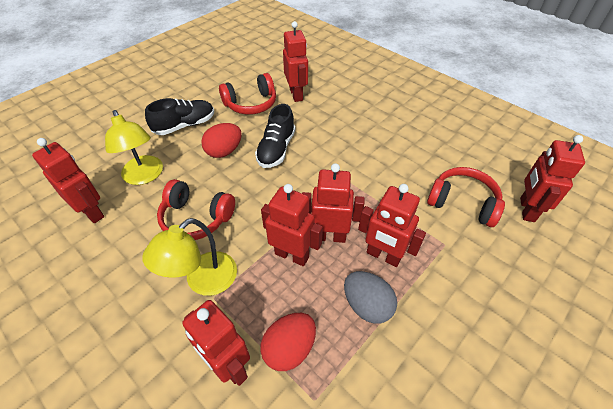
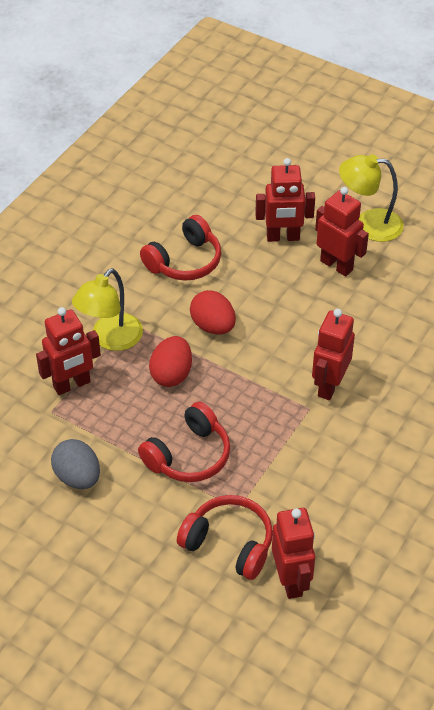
black shoe: 2 -> 0
red robot: 7 -> 5

